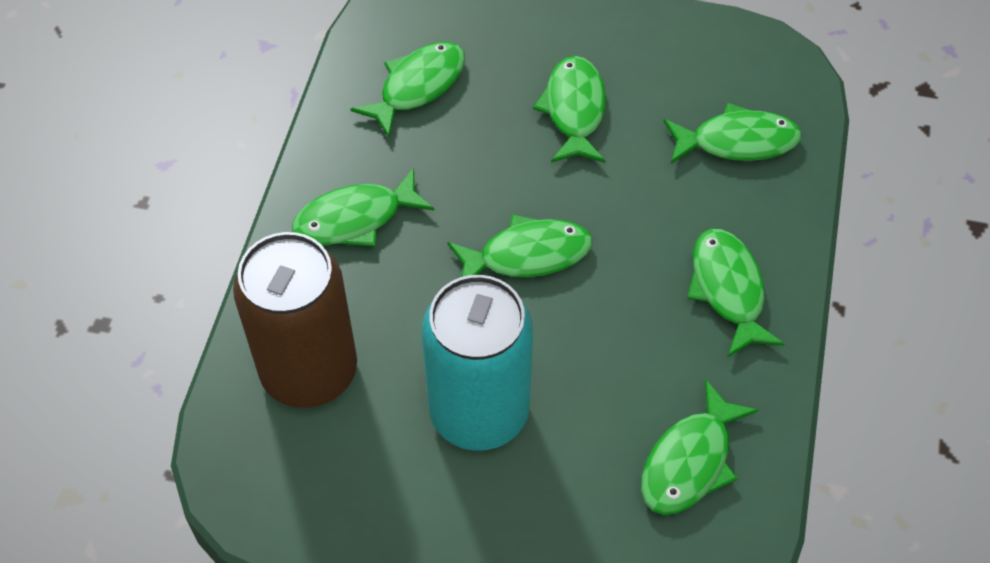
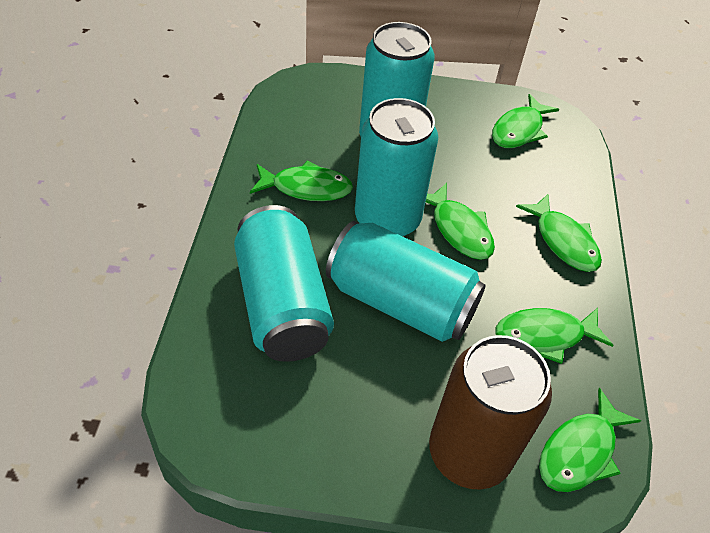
green fish: 7 -> 6
turquoise can: 1 -> 4

